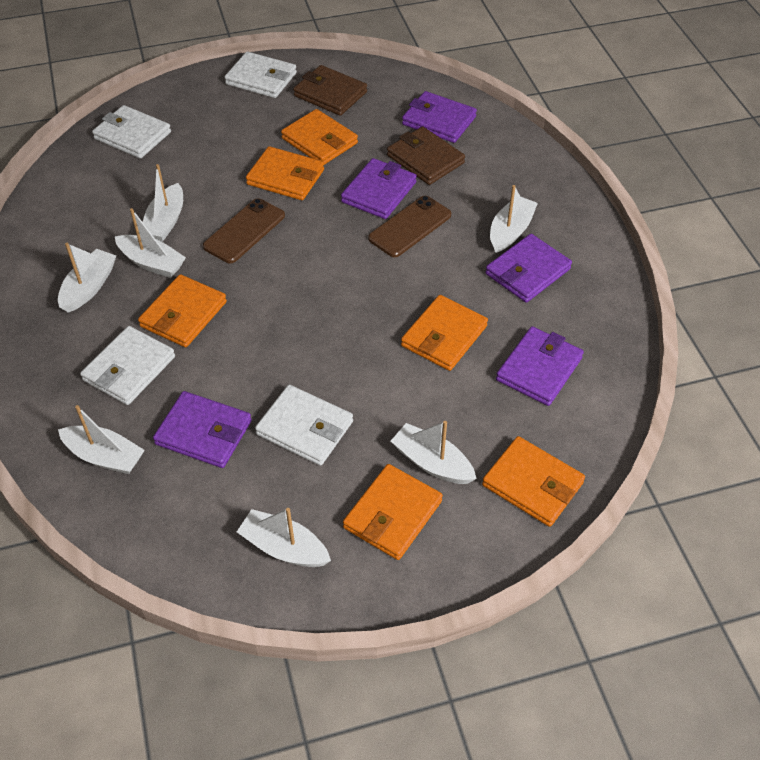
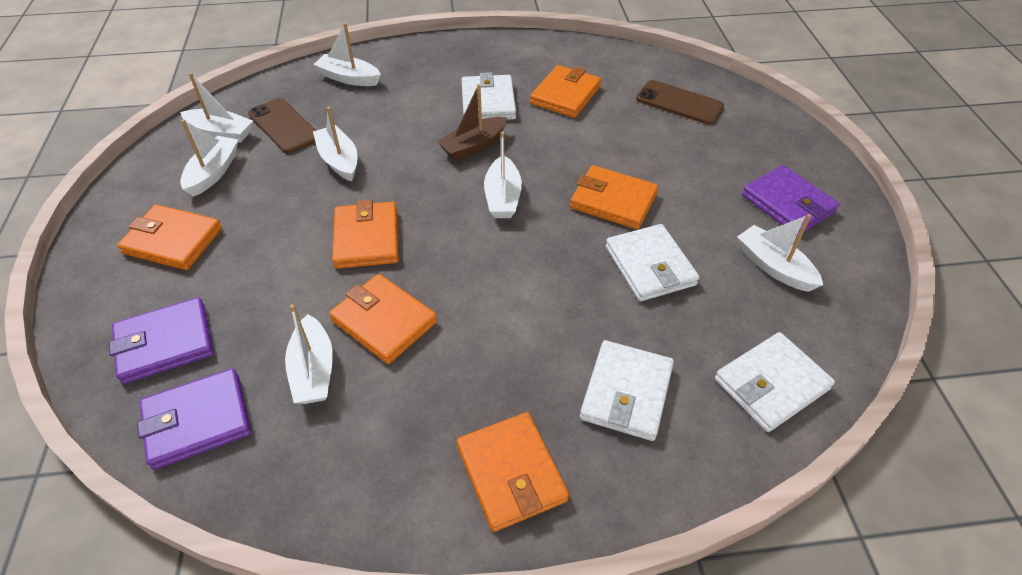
brown boat: 0 -> 1
brown wallet: 2 -> 0
purple wallet: 5 -> 3

